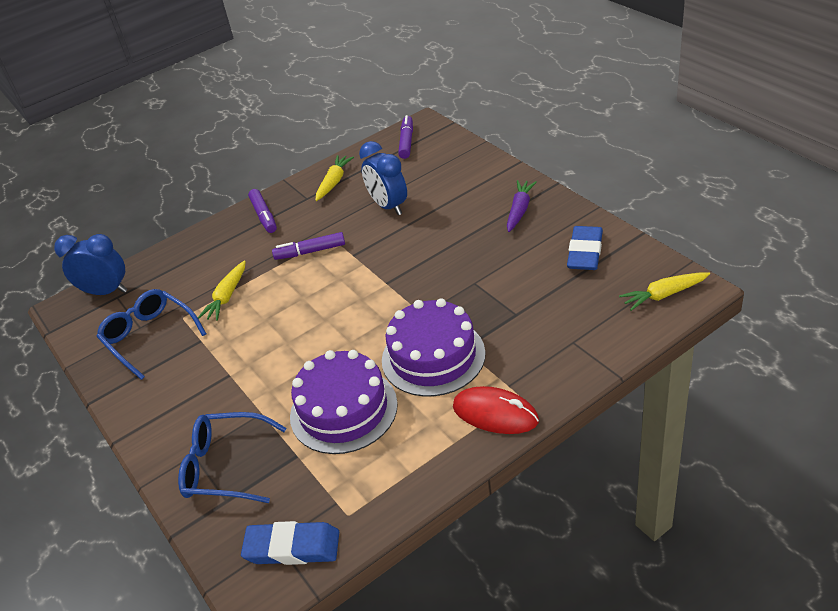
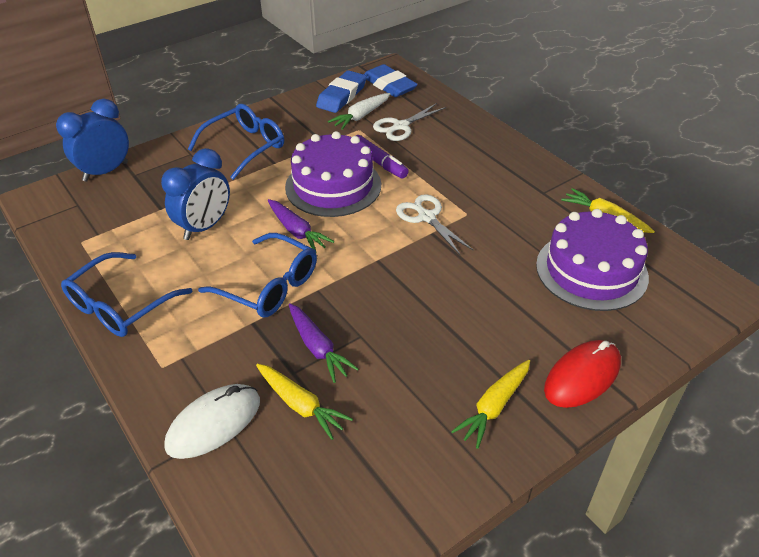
blue glasses: 2 -> 3
purple carrot: 1 -> 2
purple marker: 3 -> 1
white carrot: 0 -> 1
white mouse: 0 -> 1
white scissors: 0 -> 2

